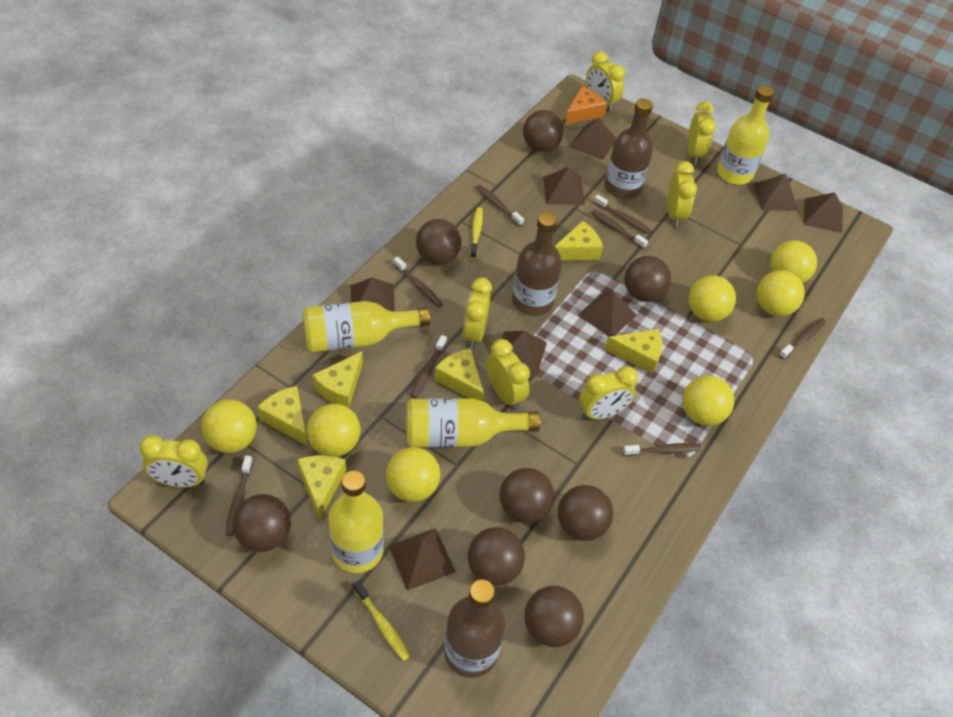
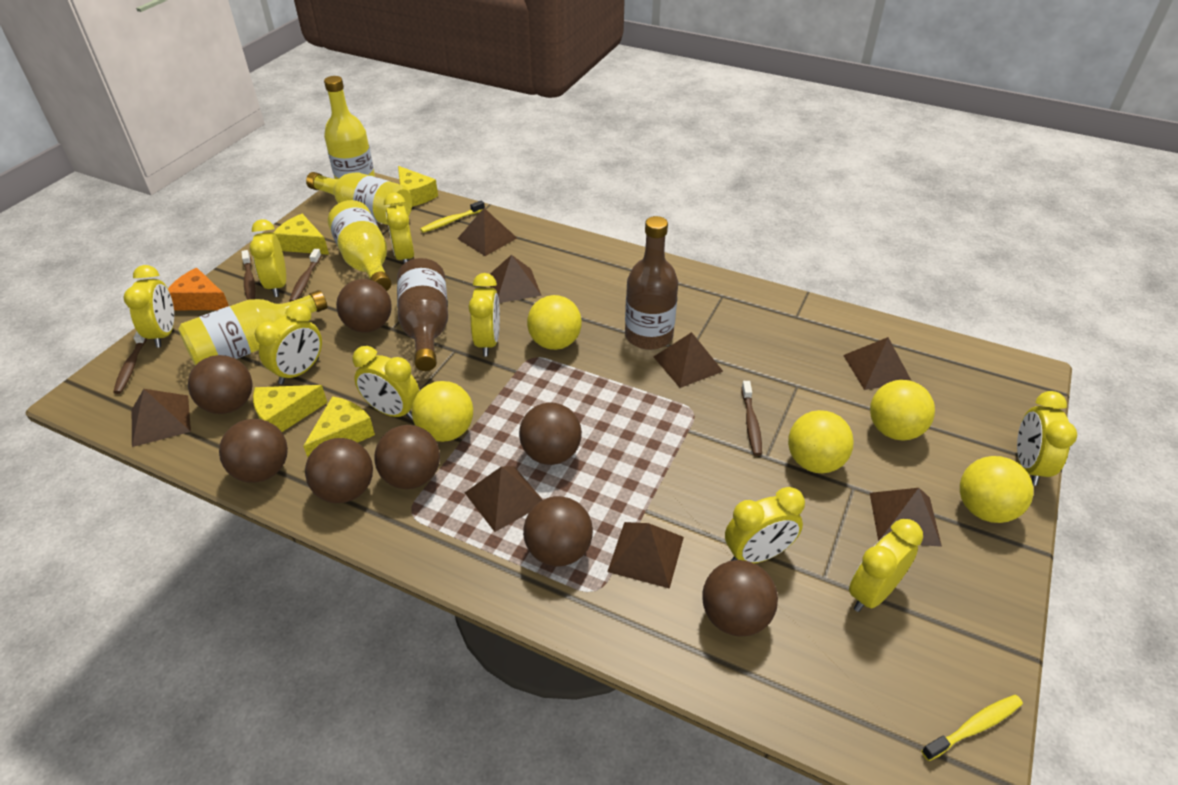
brown bottle: 3 -> 2
brown toothbrush: 8 -> 4
yellow ball: 7 -> 5
yellow cheese: 6 -> 4
yellow clock: 7 -> 9

